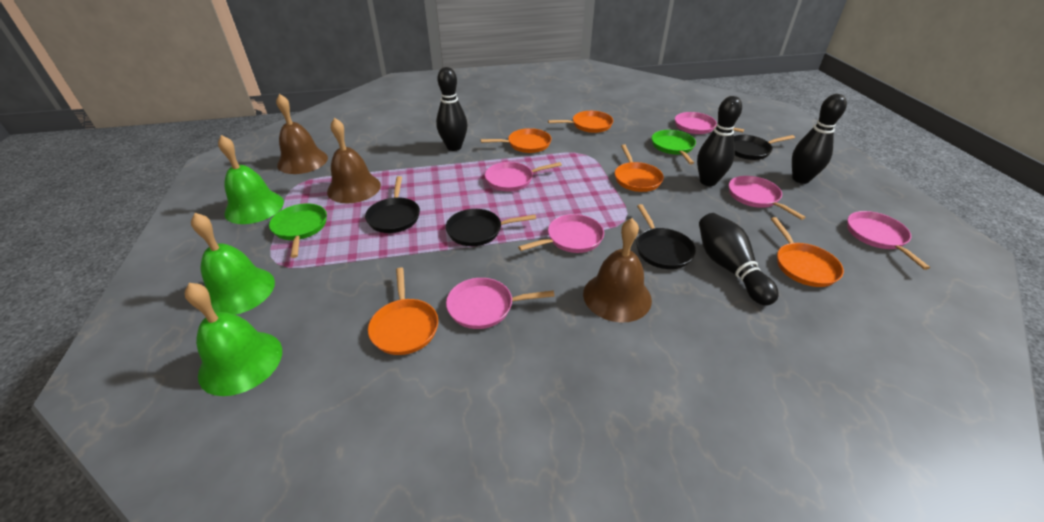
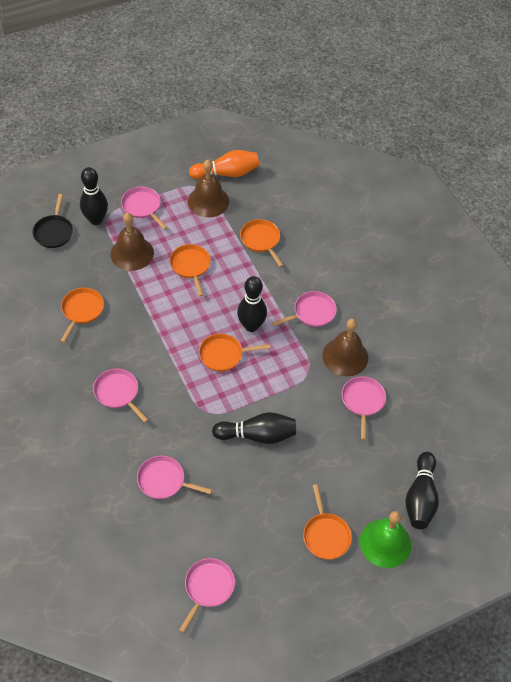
black pan: 4 -> 1
green bell: 3 -> 1
green pan: 2 -> 0
orange bowling pin: 0 -> 1

